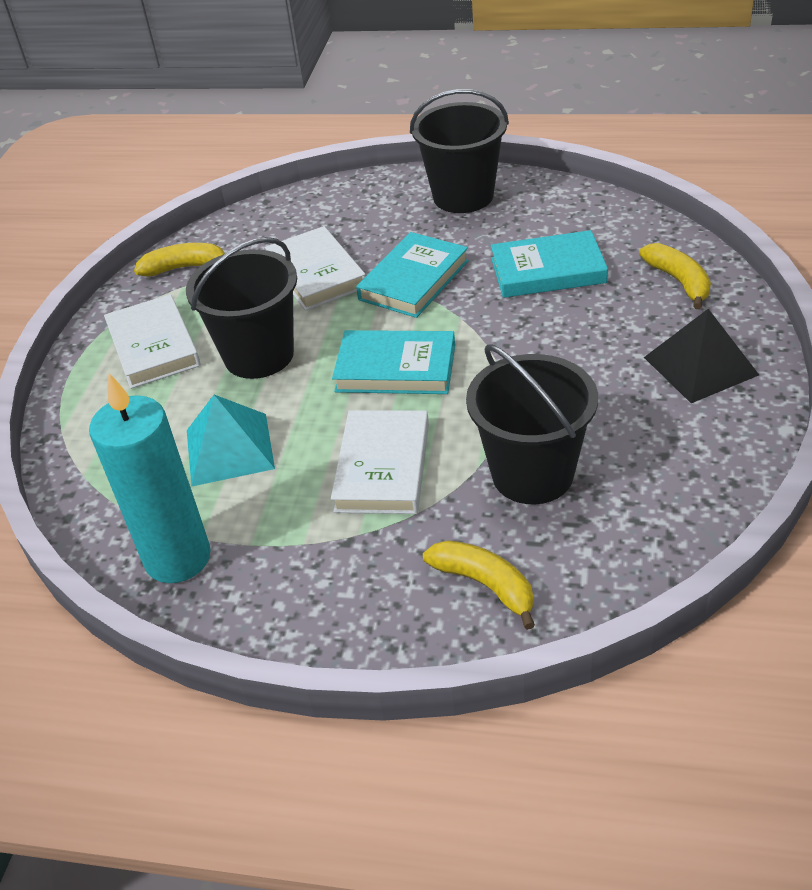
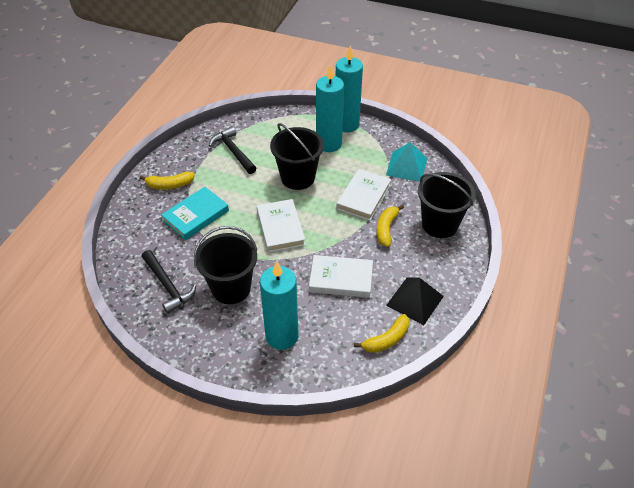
black hammer: 0 -> 2
turquoise book: 3 -> 1
turquoise candle: 1 -> 3

